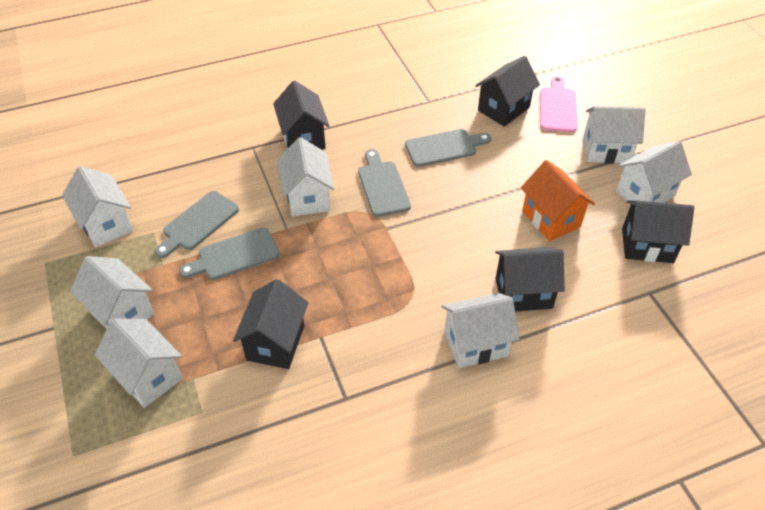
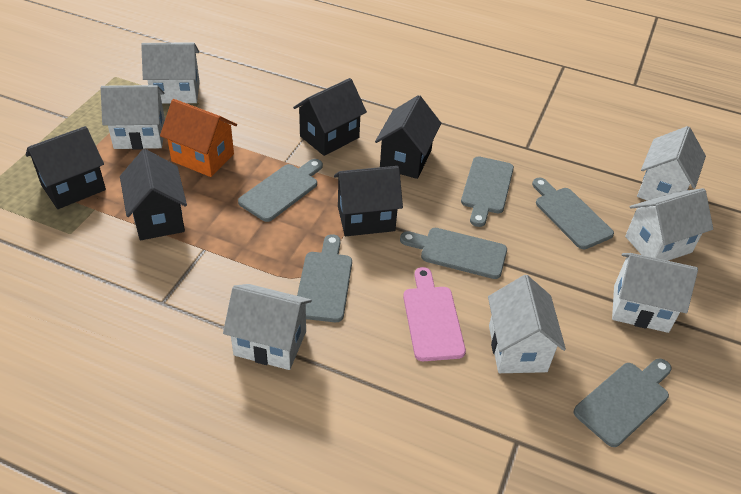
grey cutting board: 4 -> 6

